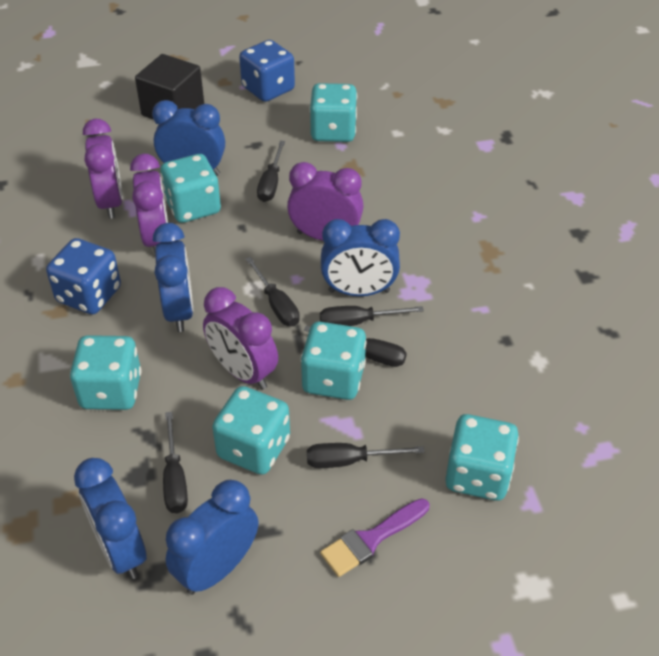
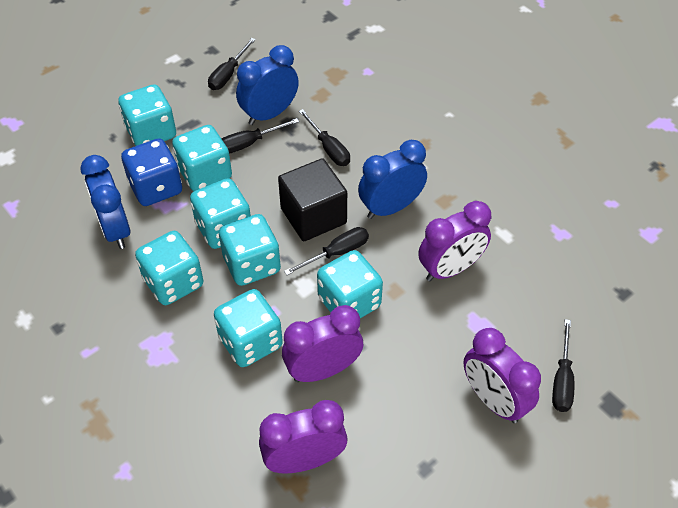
black screwdriver: 6 -> 5
blue clock: 5 -> 3
blue dice: 2 -> 1
purple brush: 1 -> 0
turquoise dice: 6 -> 7

